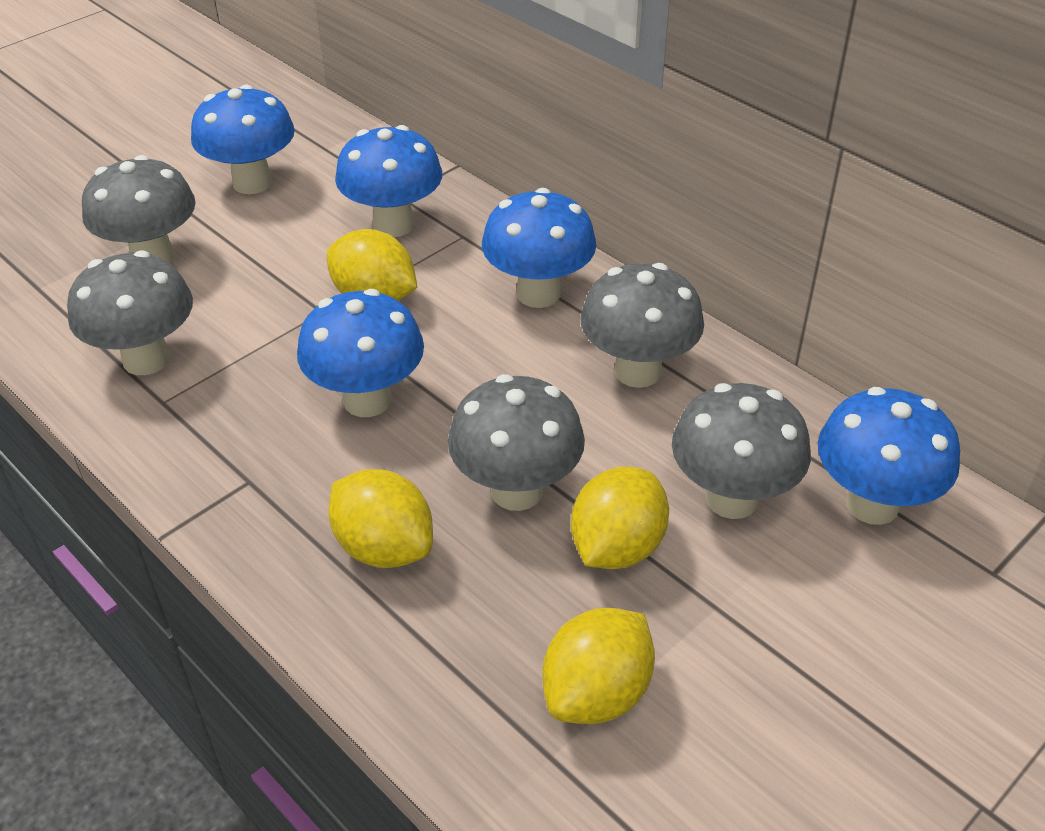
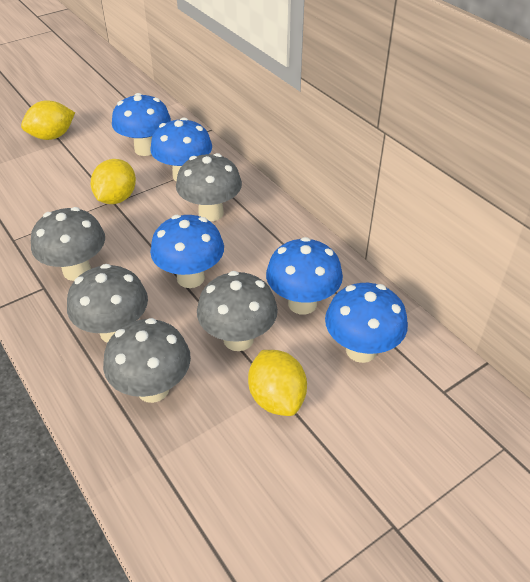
yellow lemon: 4 -> 3

